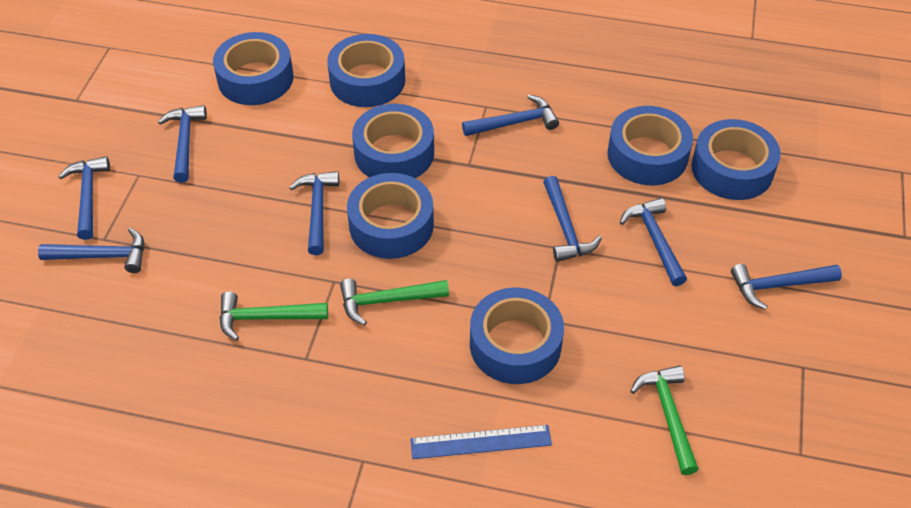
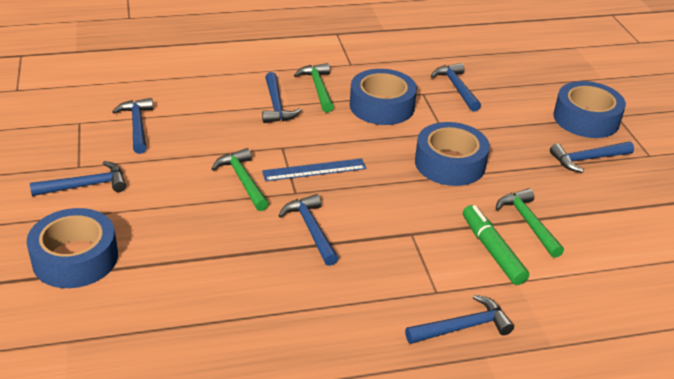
blue hammer: 8 -> 7
blue tape: 7 -> 4
green marker: 0 -> 1

